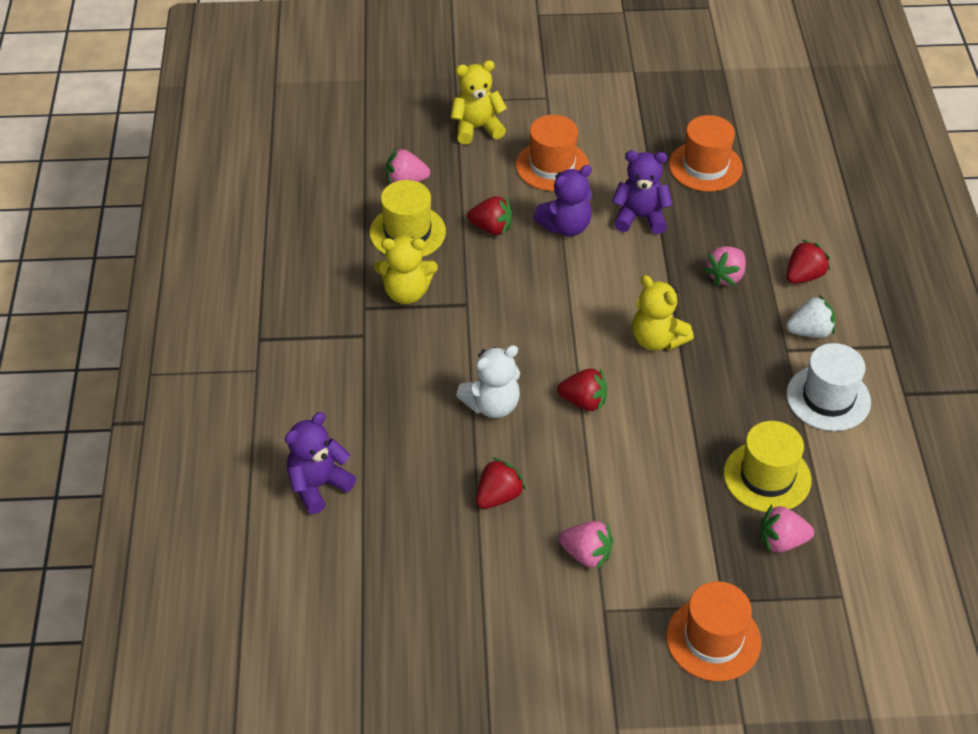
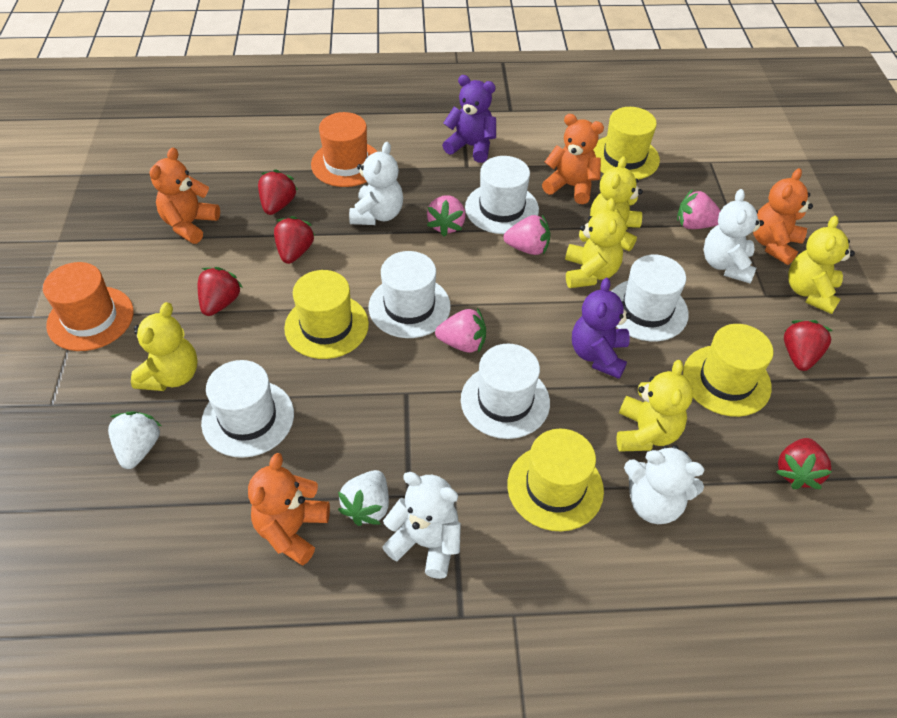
orange hat: 3 -> 2
orange teddy bear: 0 -> 4
purple teddy bear: 3 -> 2
red strawberry: 4 -> 5
white hat: 1 -> 5
white strawberry: 1 -> 2
white teddy bear: 1 -> 4
yellow hat: 2 -> 4
yellow teddy bear: 3 -> 5

